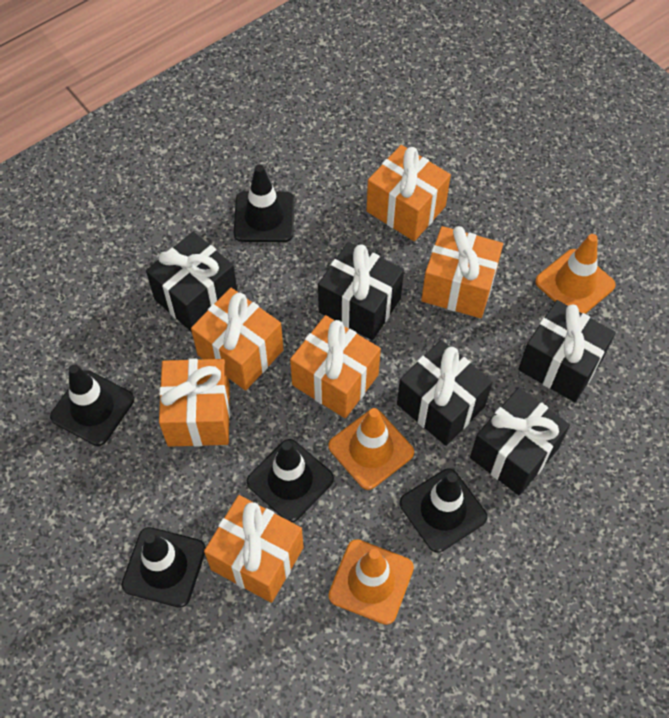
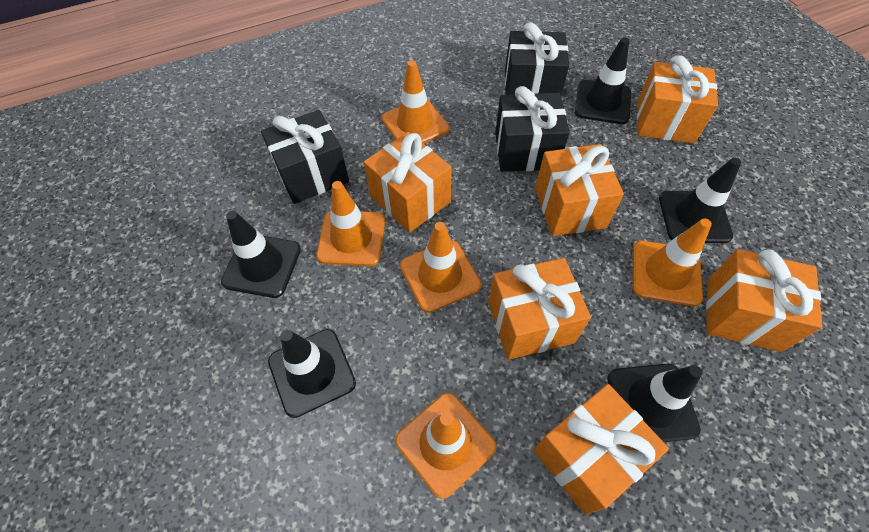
black gift: 5 -> 3
orange traffic cone: 3 -> 5

